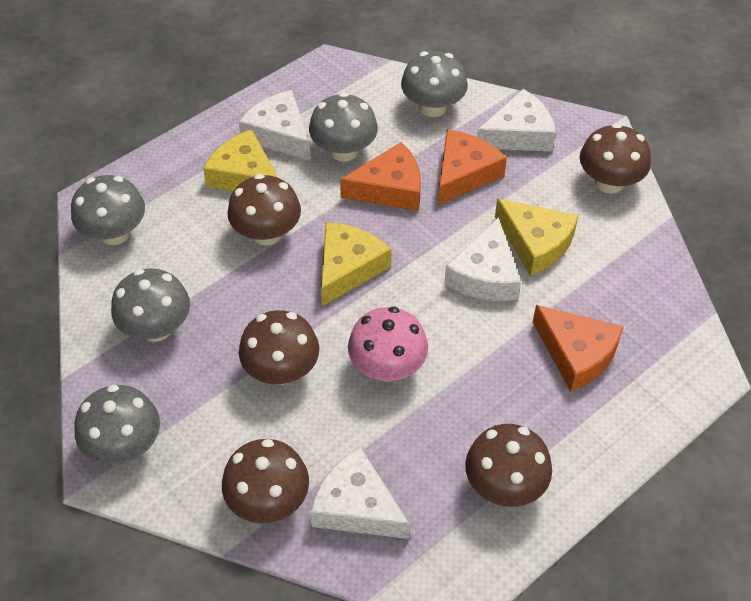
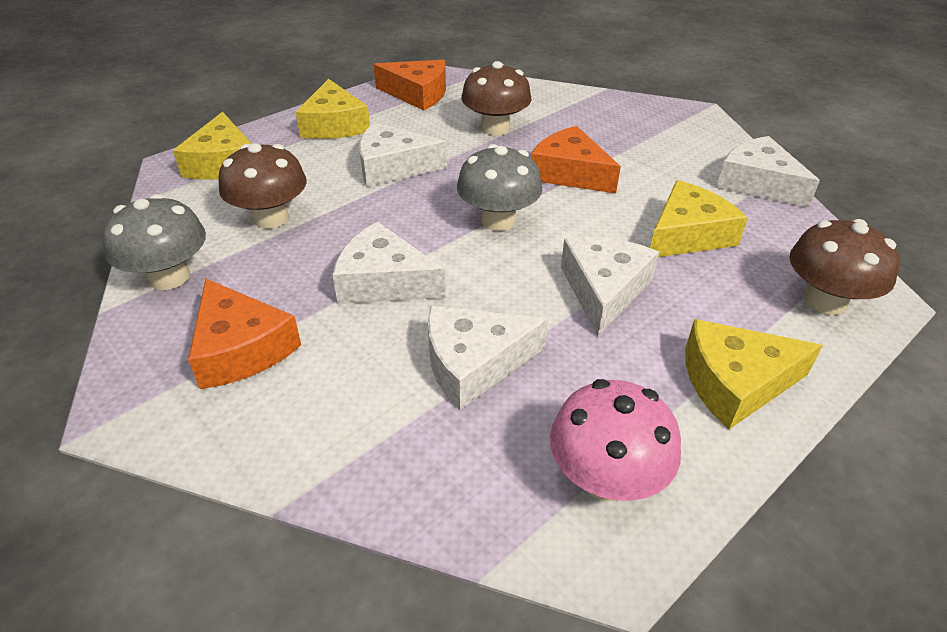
brown mushroom: 5 -> 3
grey mushroom: 5 -> 2
white cheese: 4 -> 5
yellow cheese: 3 -> 4

